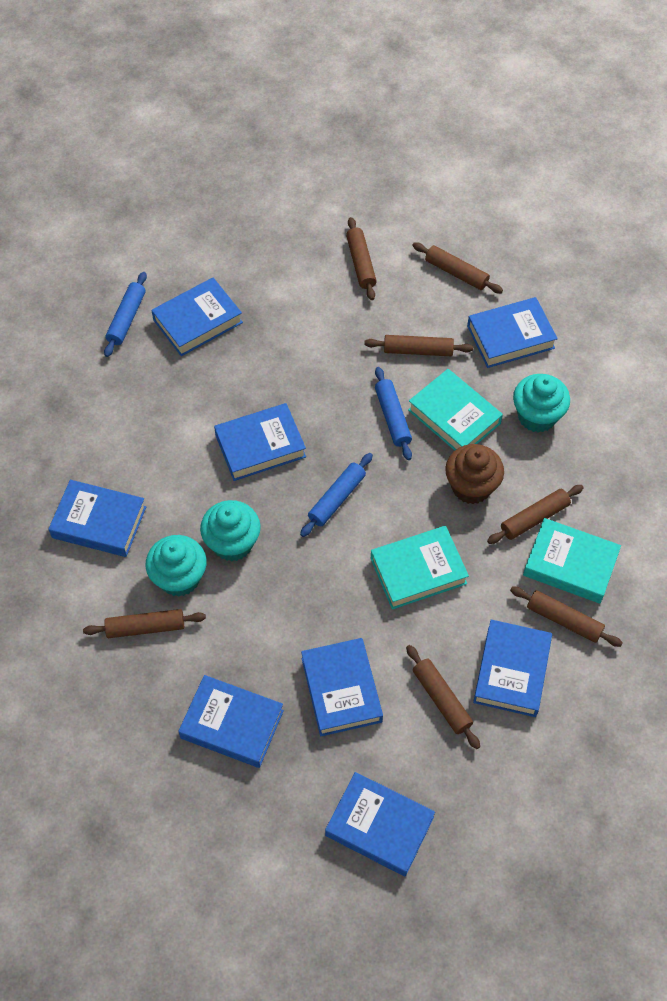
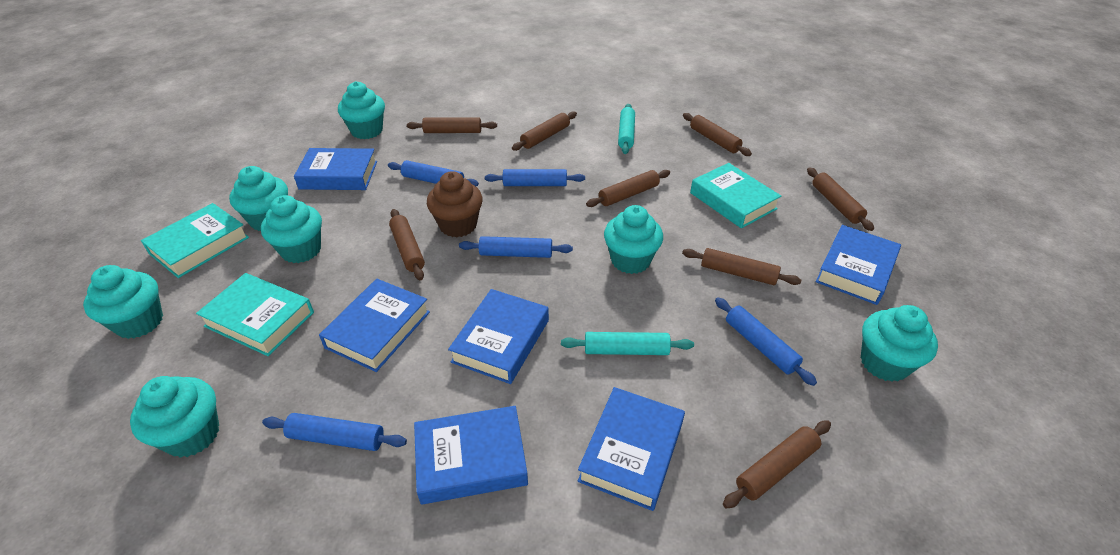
blue book: 8 -> 6
blue rolling pin: 3 -> 5
brown rolling pin: 7 -> 8
turquoise cupcake: 3 -> 7
turquoise rolling pin: 0 -> 2

